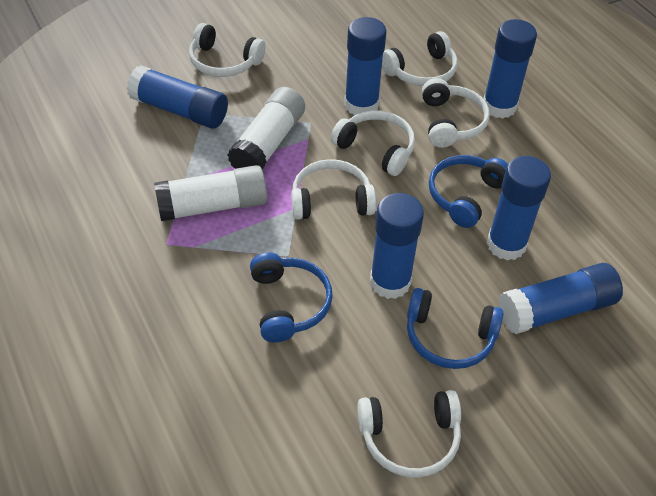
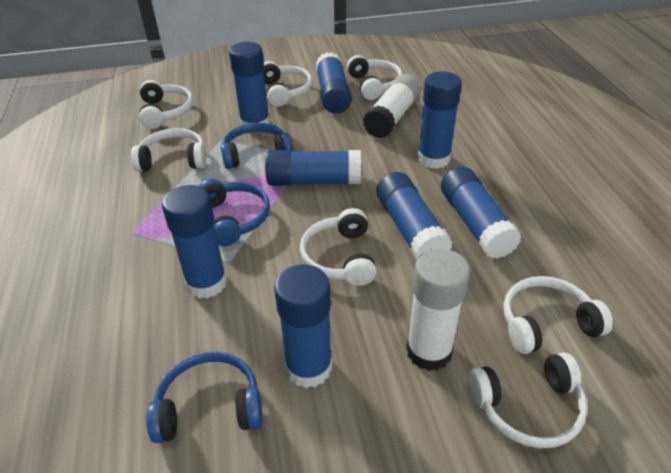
blue glue stick: 6 -> 8
white headphones: 6 -> 7

